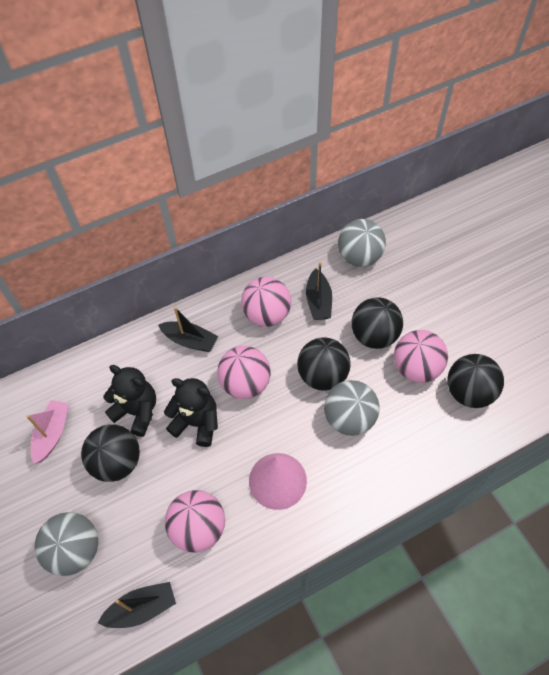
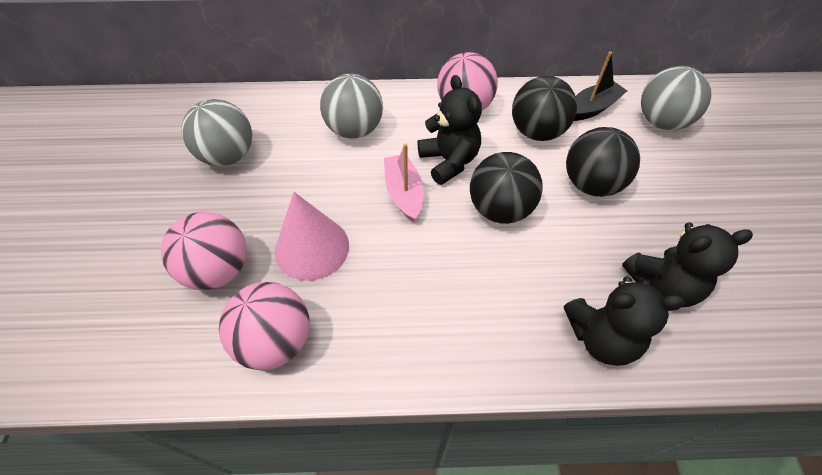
black ball: 4 -> 3
black boat: 3 -> 1
black teddy bear: 2 -> 3
pink ball: 4 -> 3

